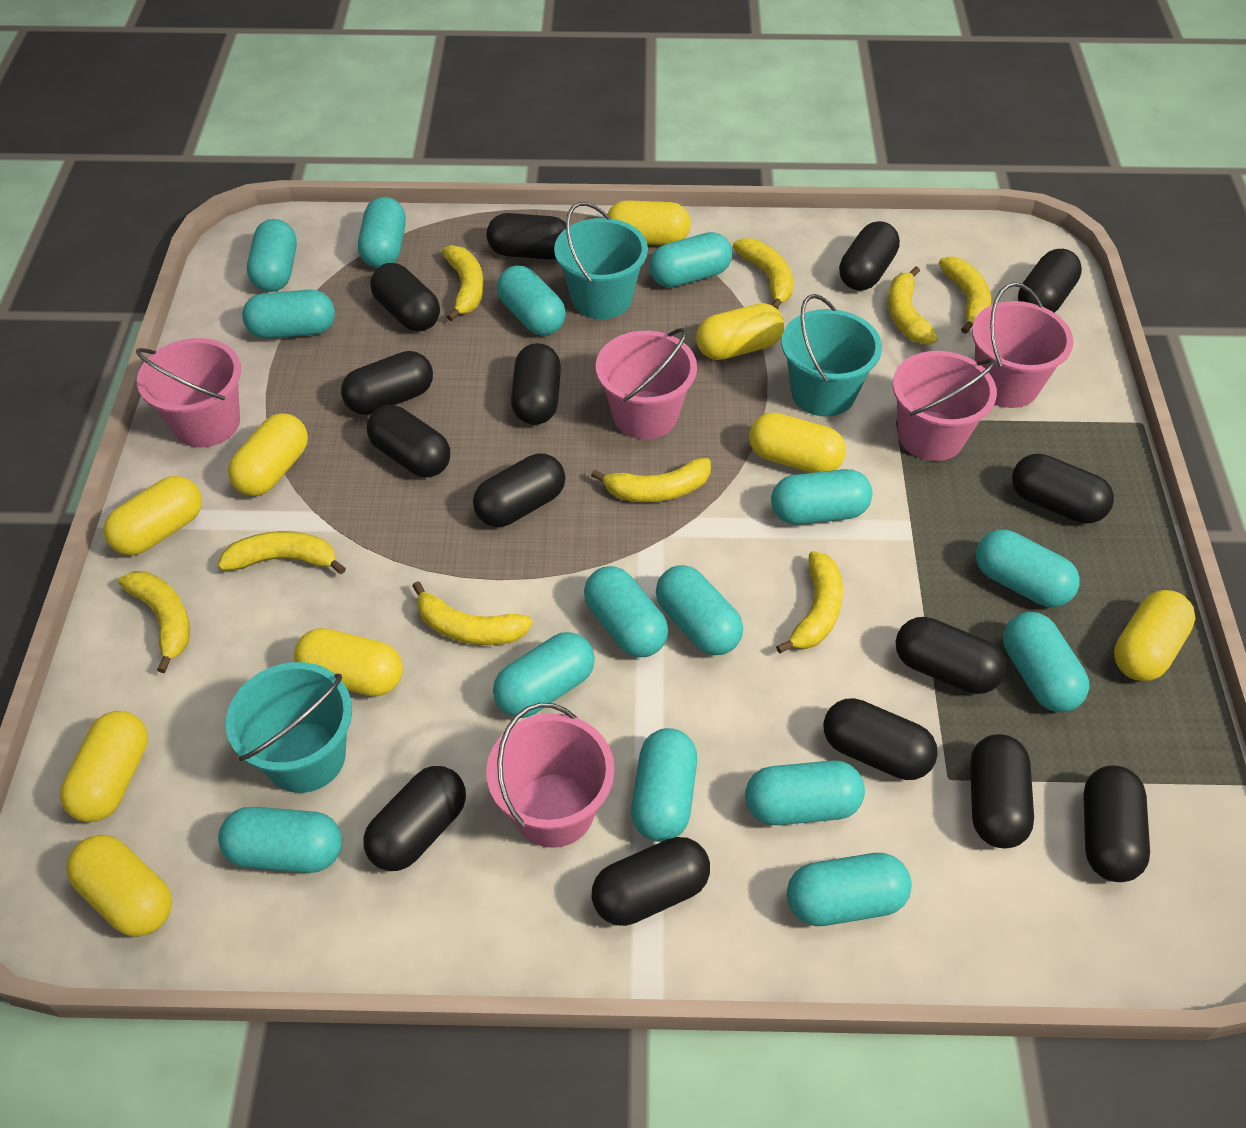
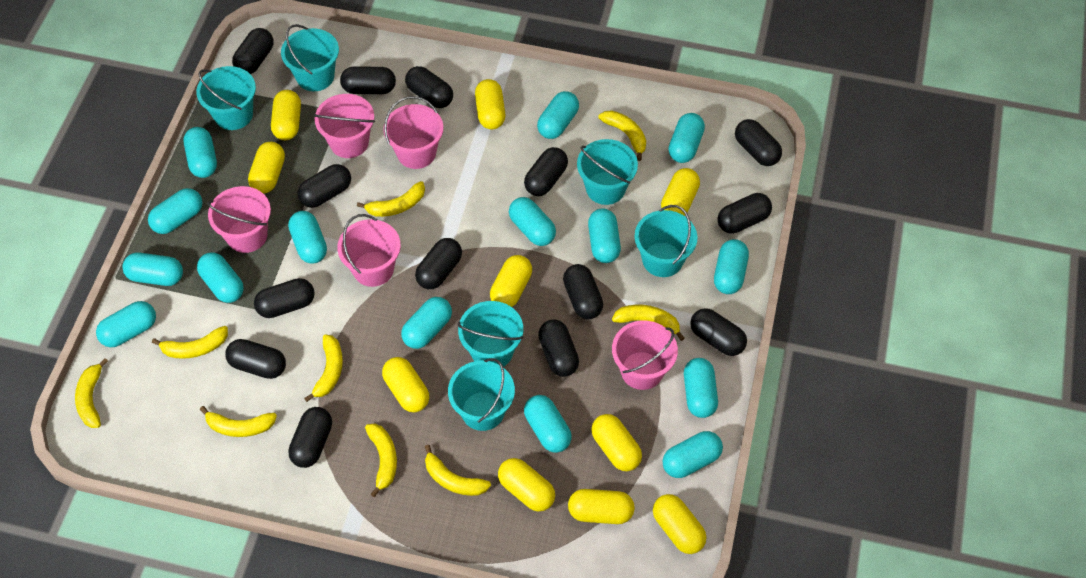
black capsule: 15 -> 14
turquoise bucket: 3 -> 6
yellow capsule: 9 -> 10

